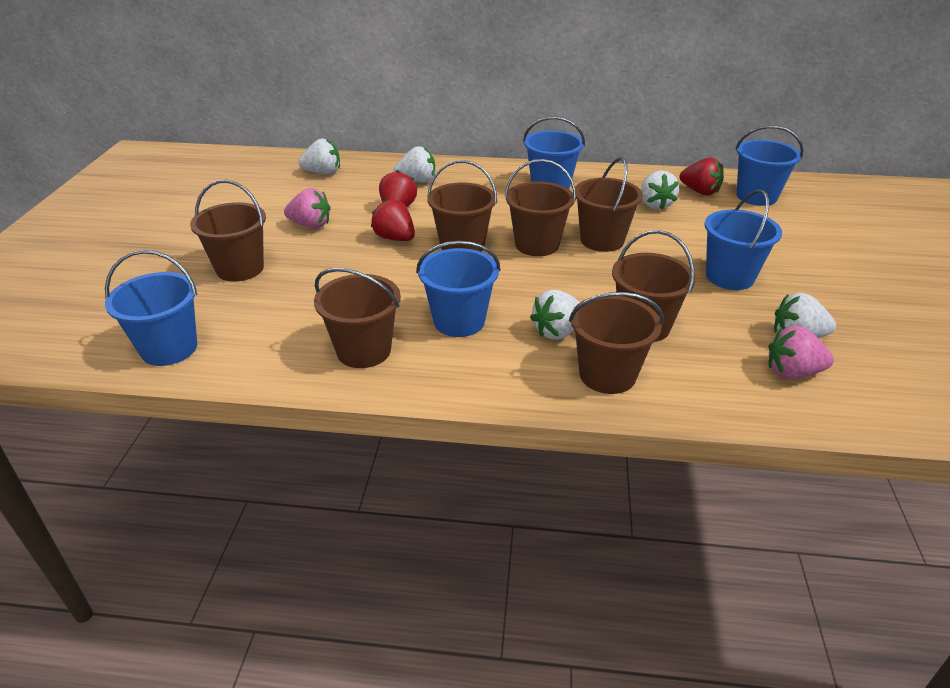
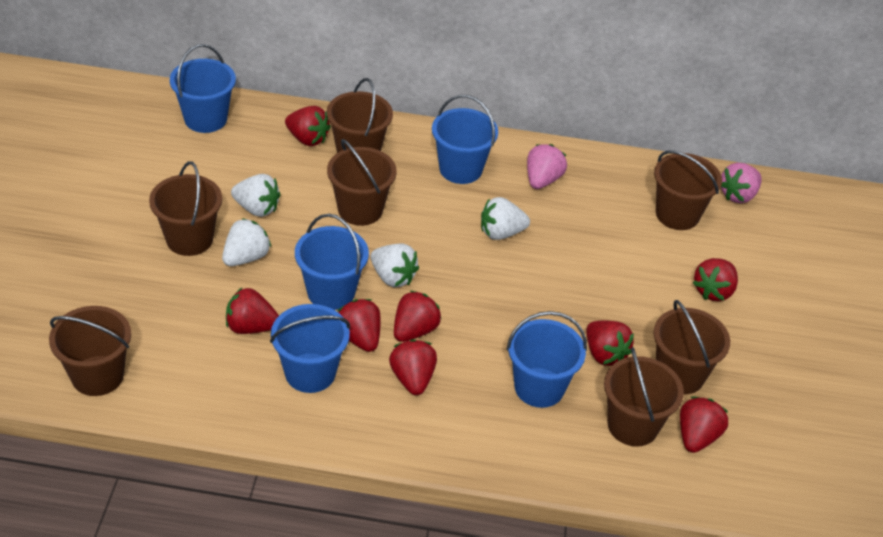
red strawberry: 3 -> 8
white strawberry: 5 -> 4

